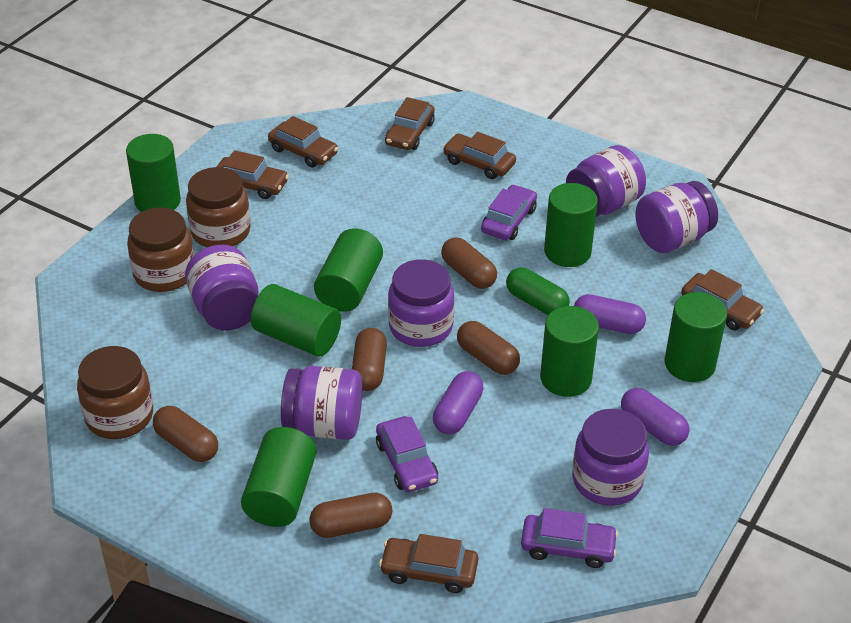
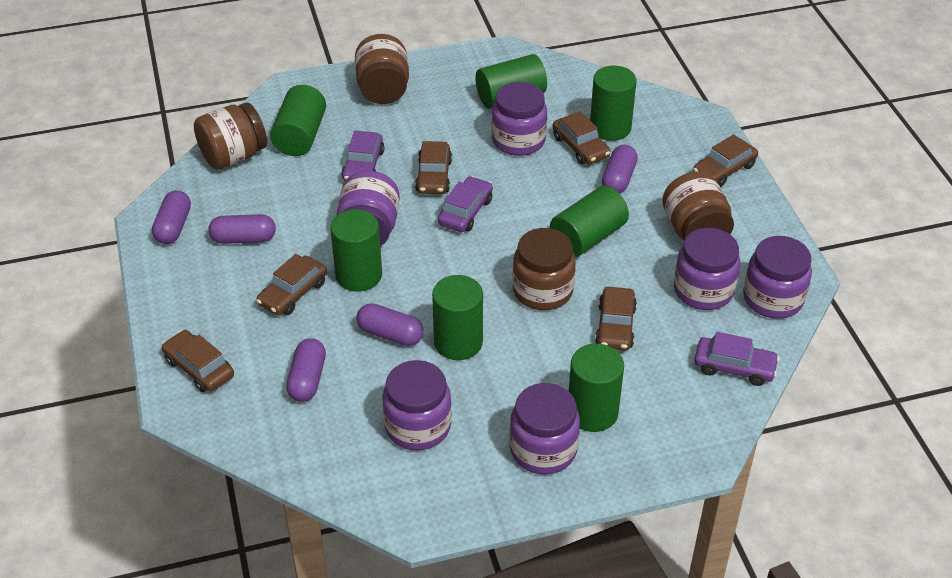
brown capsule: 5 -> 0
brown jar: 3 -> 4
green capsule: 1 -> 0
purple capsule: 3 -> 5

